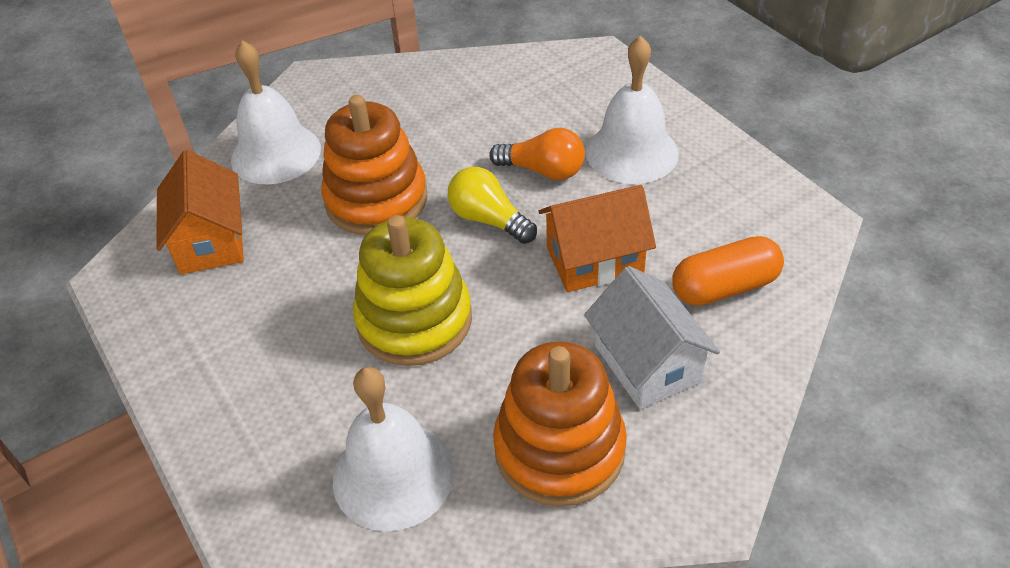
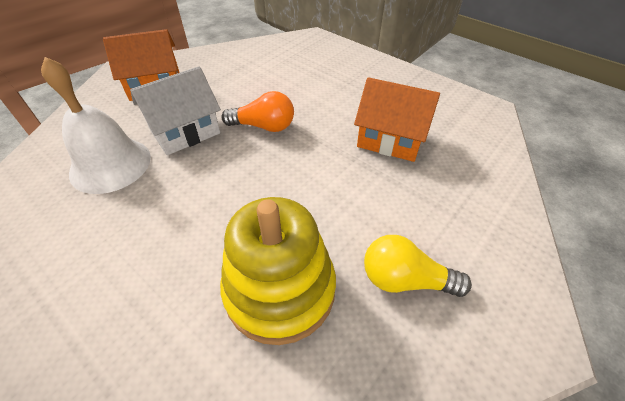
orange capsule: 1 -> 0
orange stacking toy: 2 -> 0
white bell: 3 -> 1

